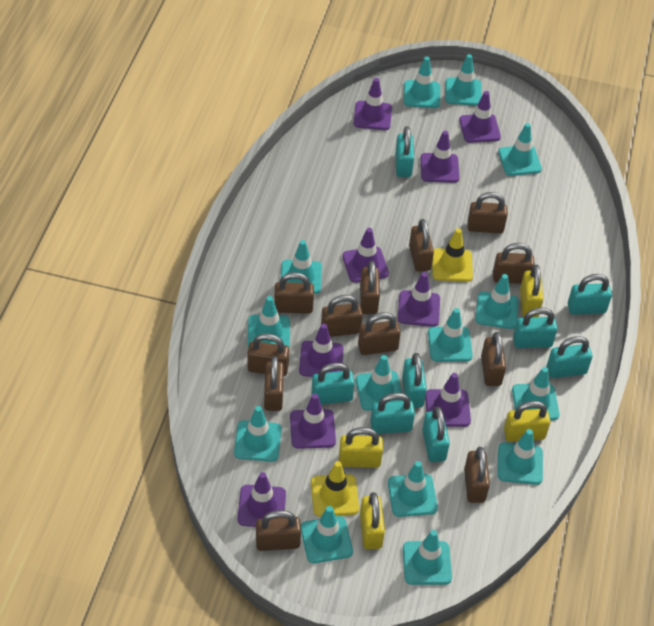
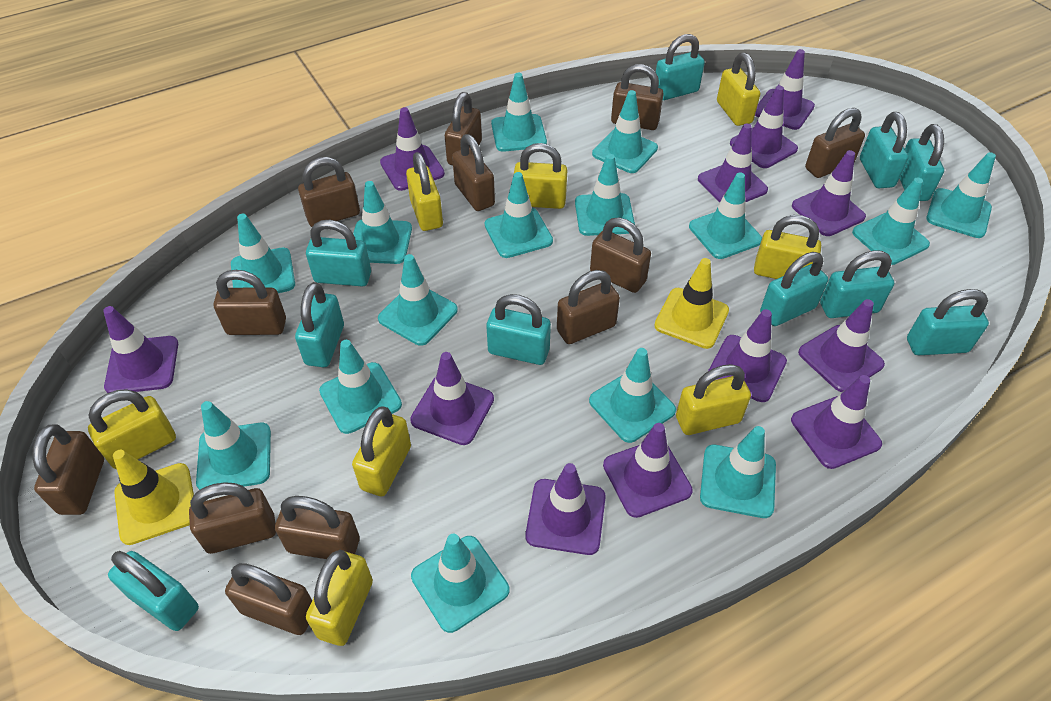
purple traffic cone: 9 -> 12
turquoise padlock: 8 -> 10
turquoise traffic cone: 14 -> 15
yellow padlock: 4 -> 8

